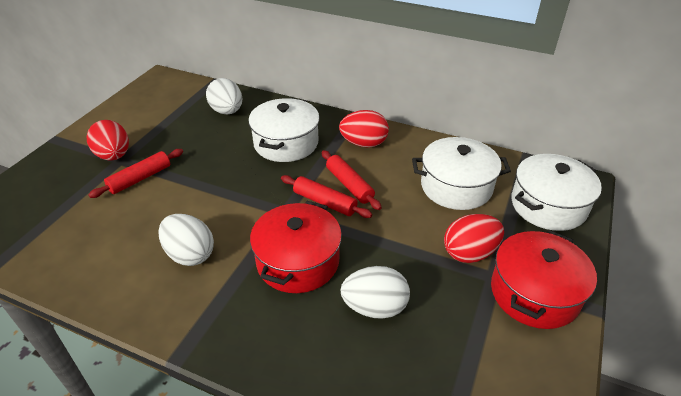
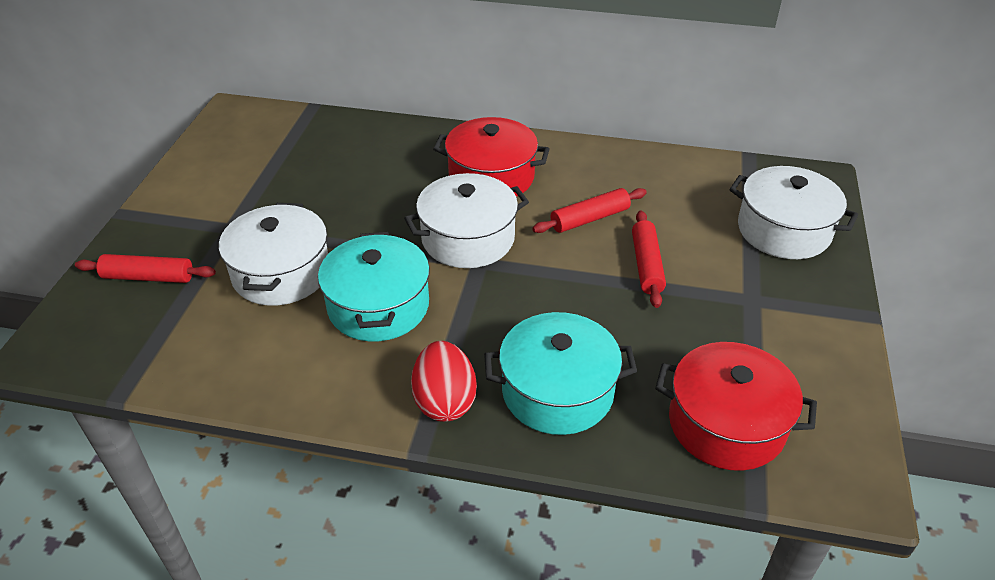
red egg: 3 -> 1
turquoise pot: 0 -> 2
white egg: 3 -> 0

